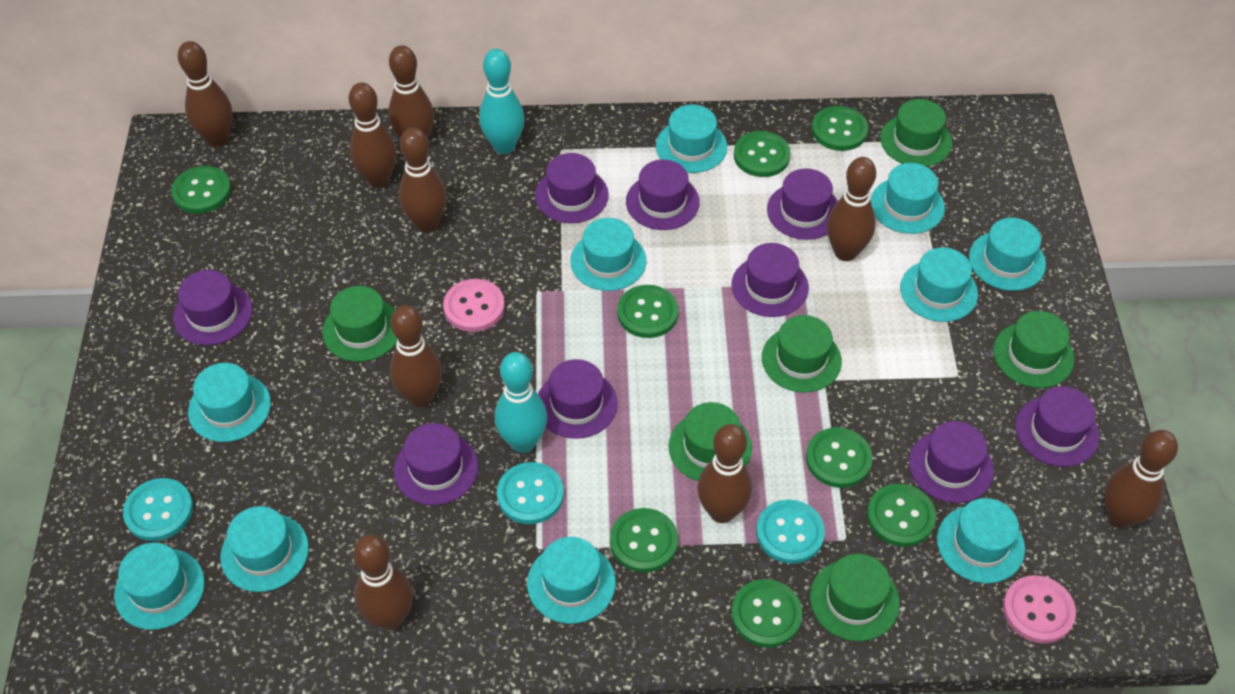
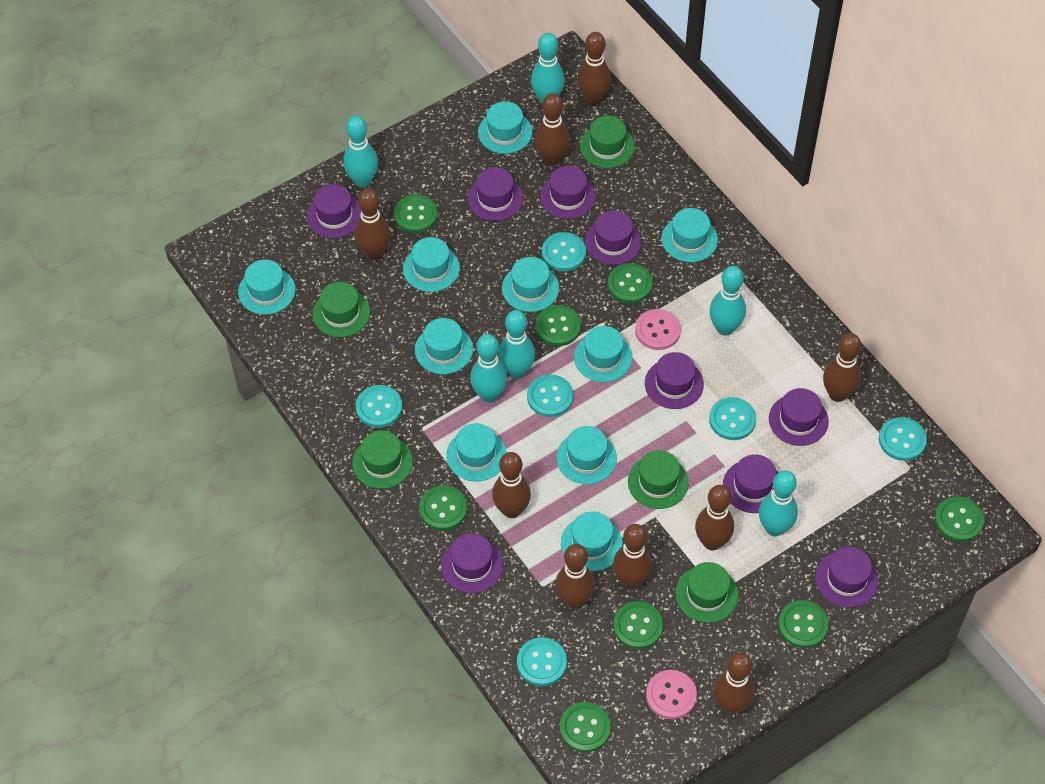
green hat: 6 -> 5
turquoise bowling pin: 2 -> 6
turquoise button: 3 -> 6

